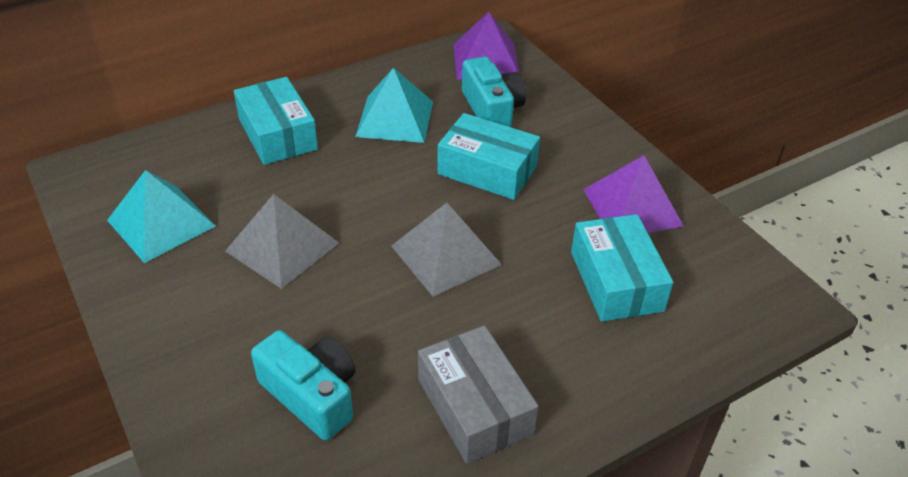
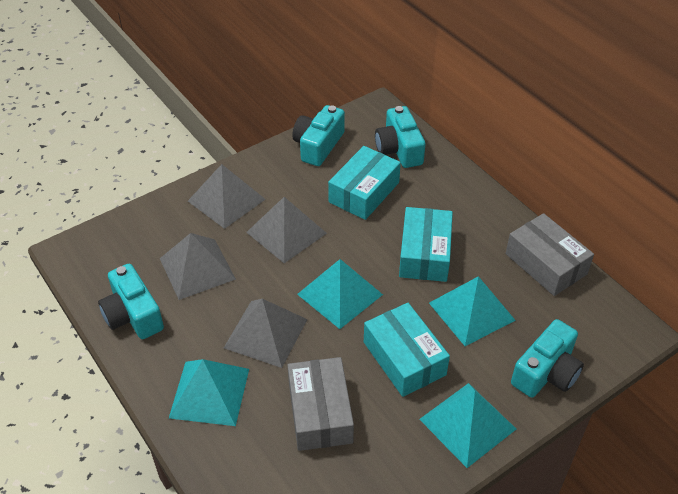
grey box: 1 -> 2
grey pyramid: 2 -> 4
purple pyramid: 2 -> 0
turquoise camera: 2 -> 4
turquoise pyramid: 2 -> 4

